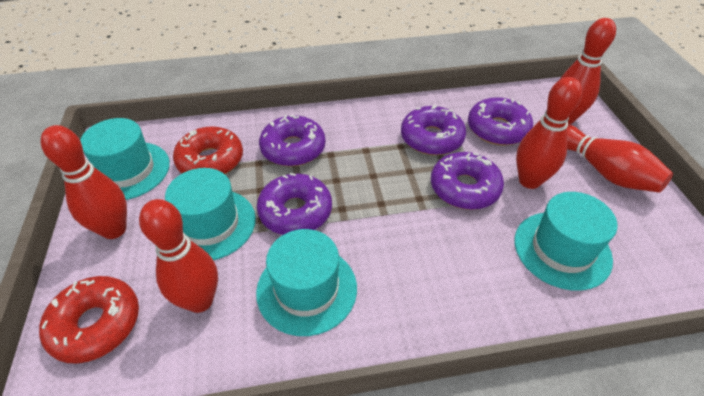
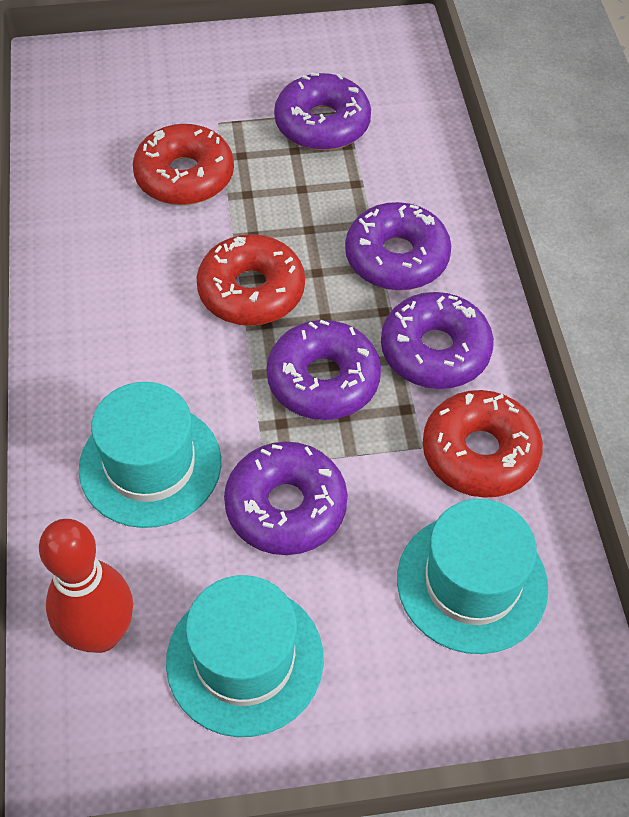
red bowling pin: 5 -> 1
red donut: 2 -> 3
turquoise hat: 4 -> 3

